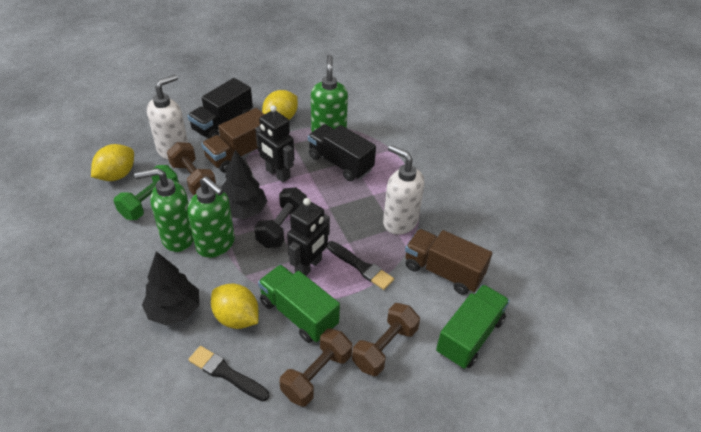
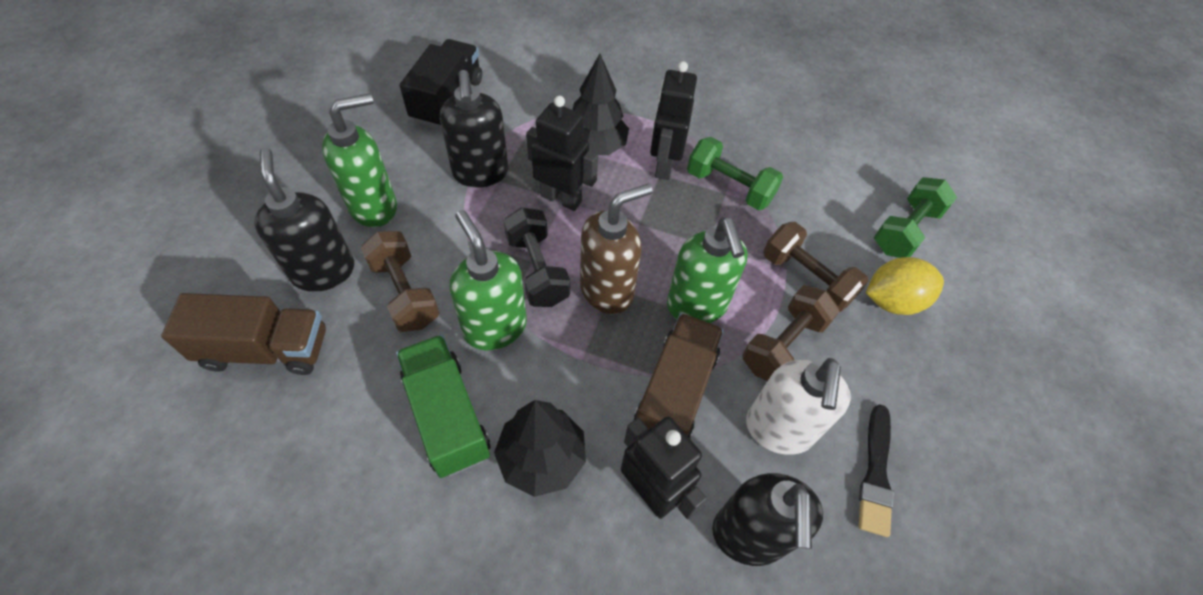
black brush: 2 -> 1
black robot: 2 -> 3
black soap dispenser: 0 -> 3
black truck: 2 -> 1
brown soap dispenser: 0 -> 1
green dumbbell: 1 -> 2
green truck: 2 -> 1
white soap dispenser: 2 -> 1
yellow lemon: 3 -> 1

